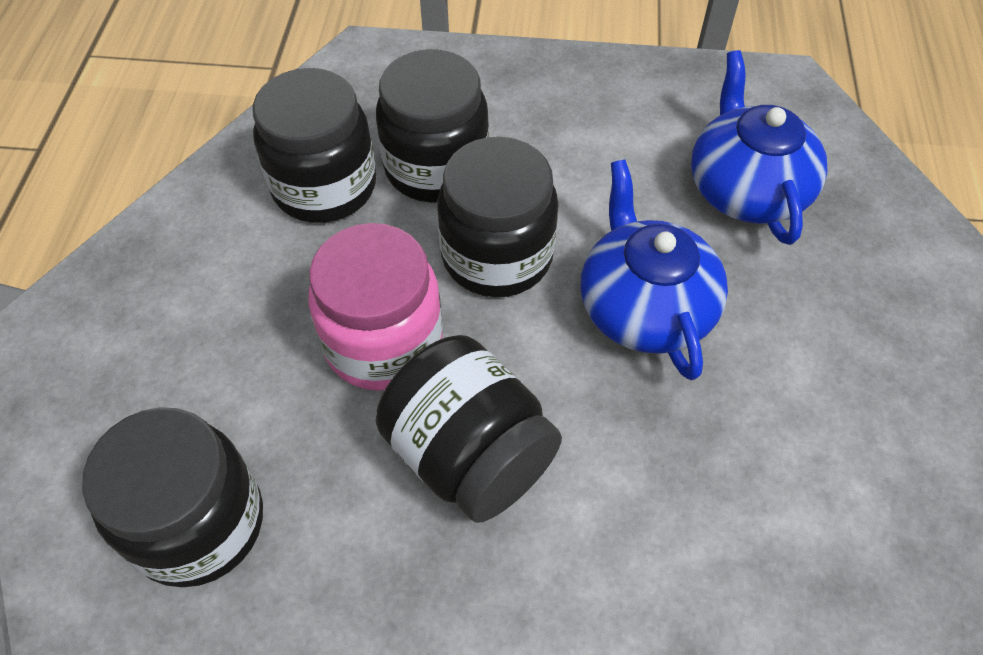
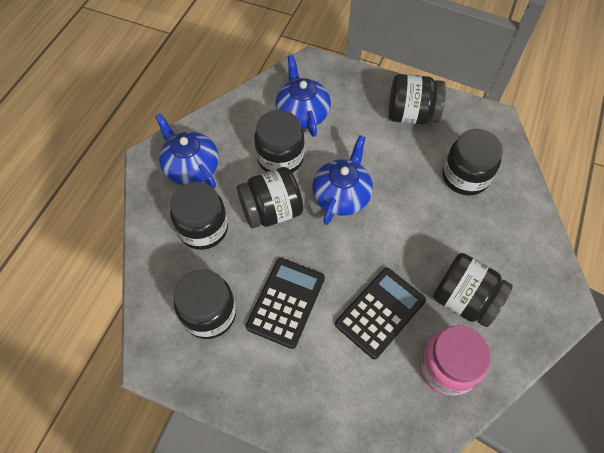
black calculator: 0 -> 2
black jar: 5 -> 7
blue teapot: 2 -> 3

